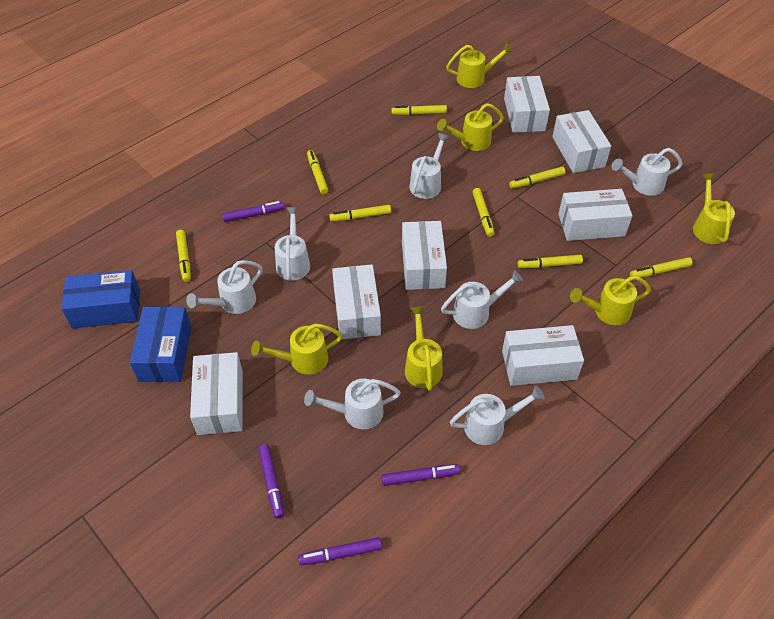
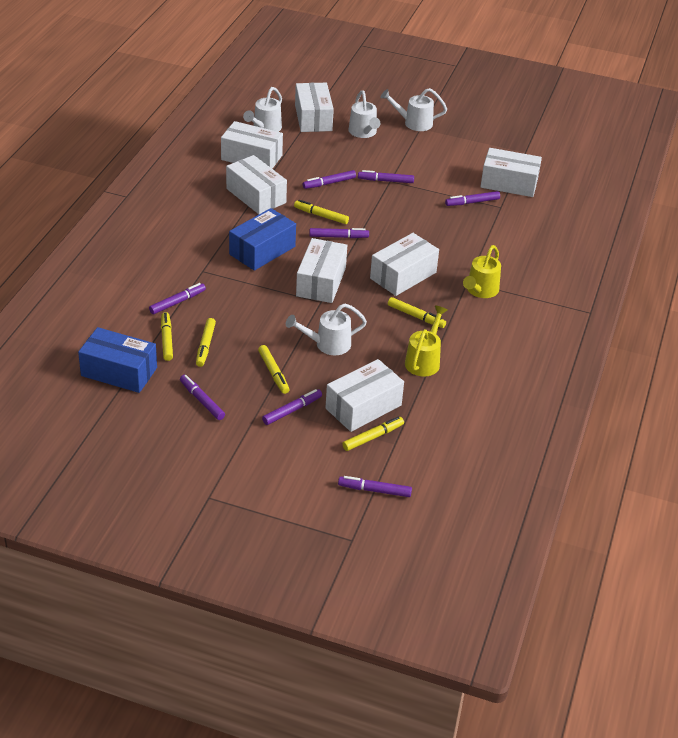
purple marker: 4 -> 8
white watering can: 7 -> 4
yellow marker: 8 -> 6
yellow watering can: 6 -> 2

